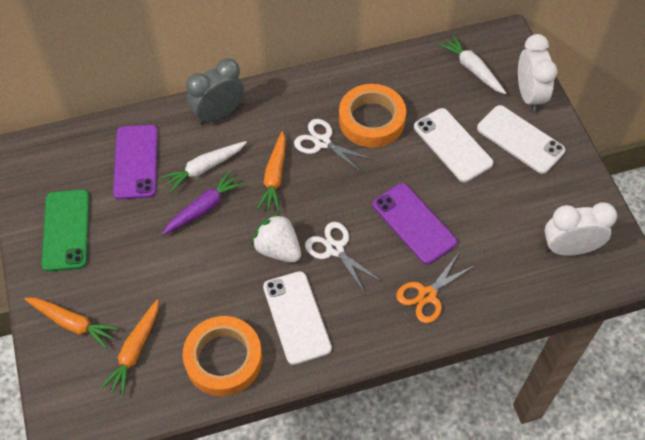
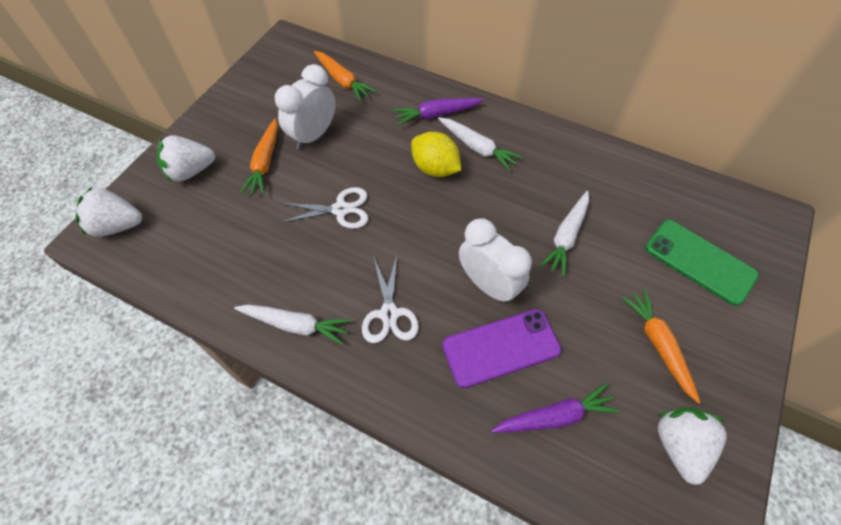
grey clock: 1 -> 0
orange scissors: 1 -> 0
orange tape: 2 -> 0
purple carrot: 1 -> 2
purple phone: 2 -> 1
white carrot: 2 -> 3
white phone: 3 -> 0
white strawberry: 1 -> 3
yellow lemon: 0 -> 1

